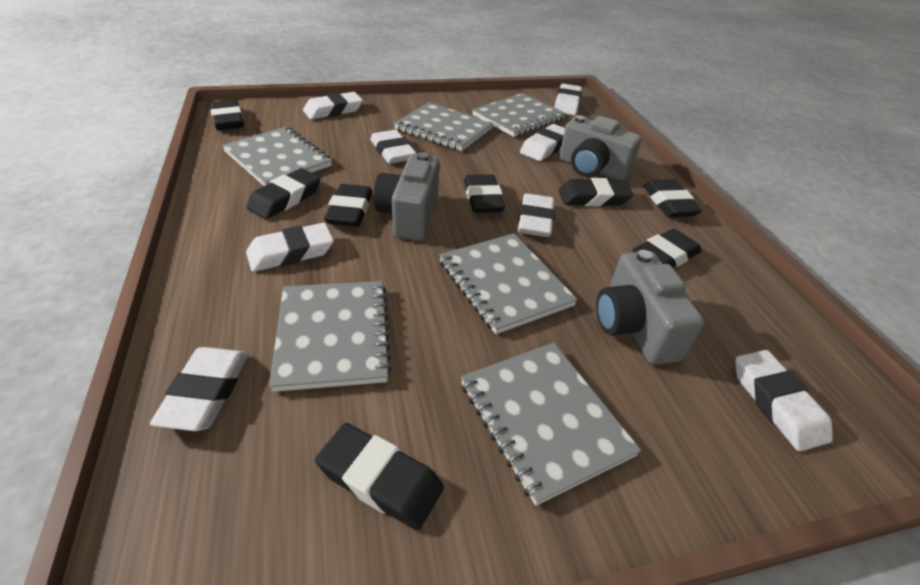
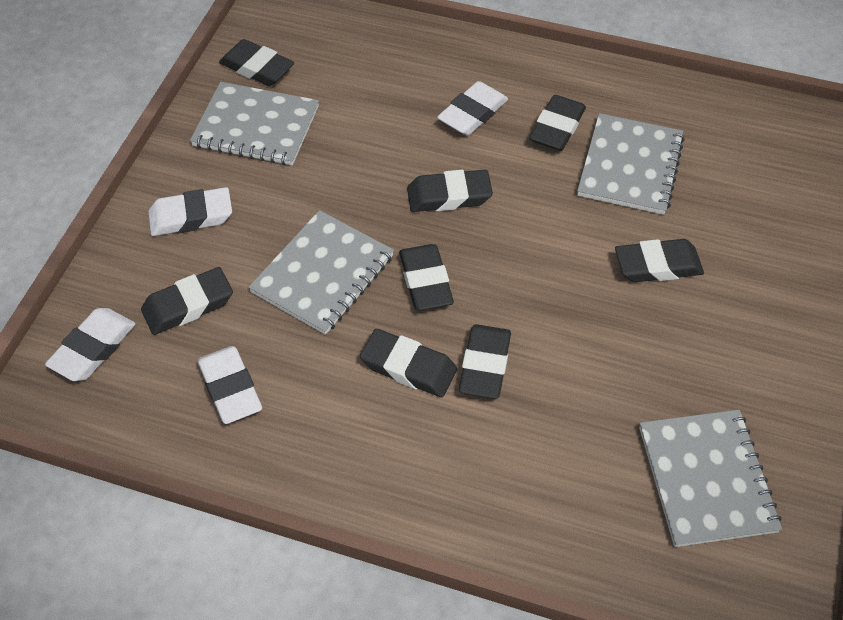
grey camera: 3 -> 0
grey notebook: 6 -> 4
white eraser: 8 -> 4

